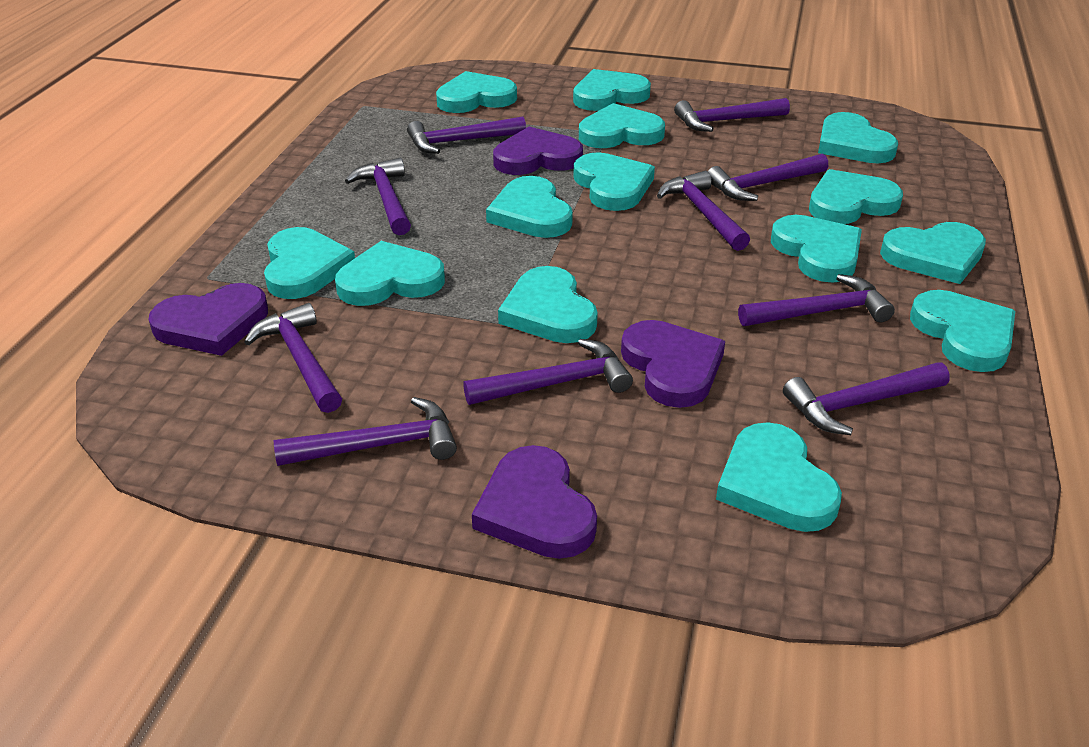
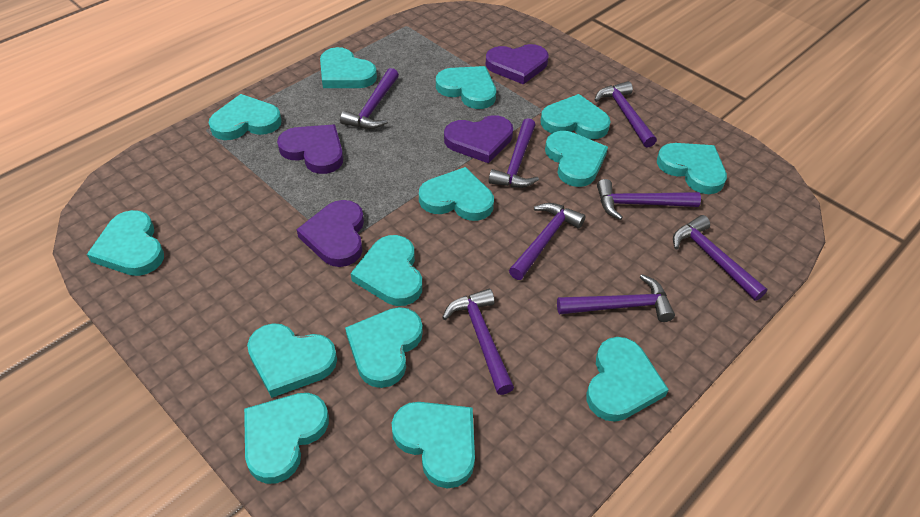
purple hammer: 10 -> 8

